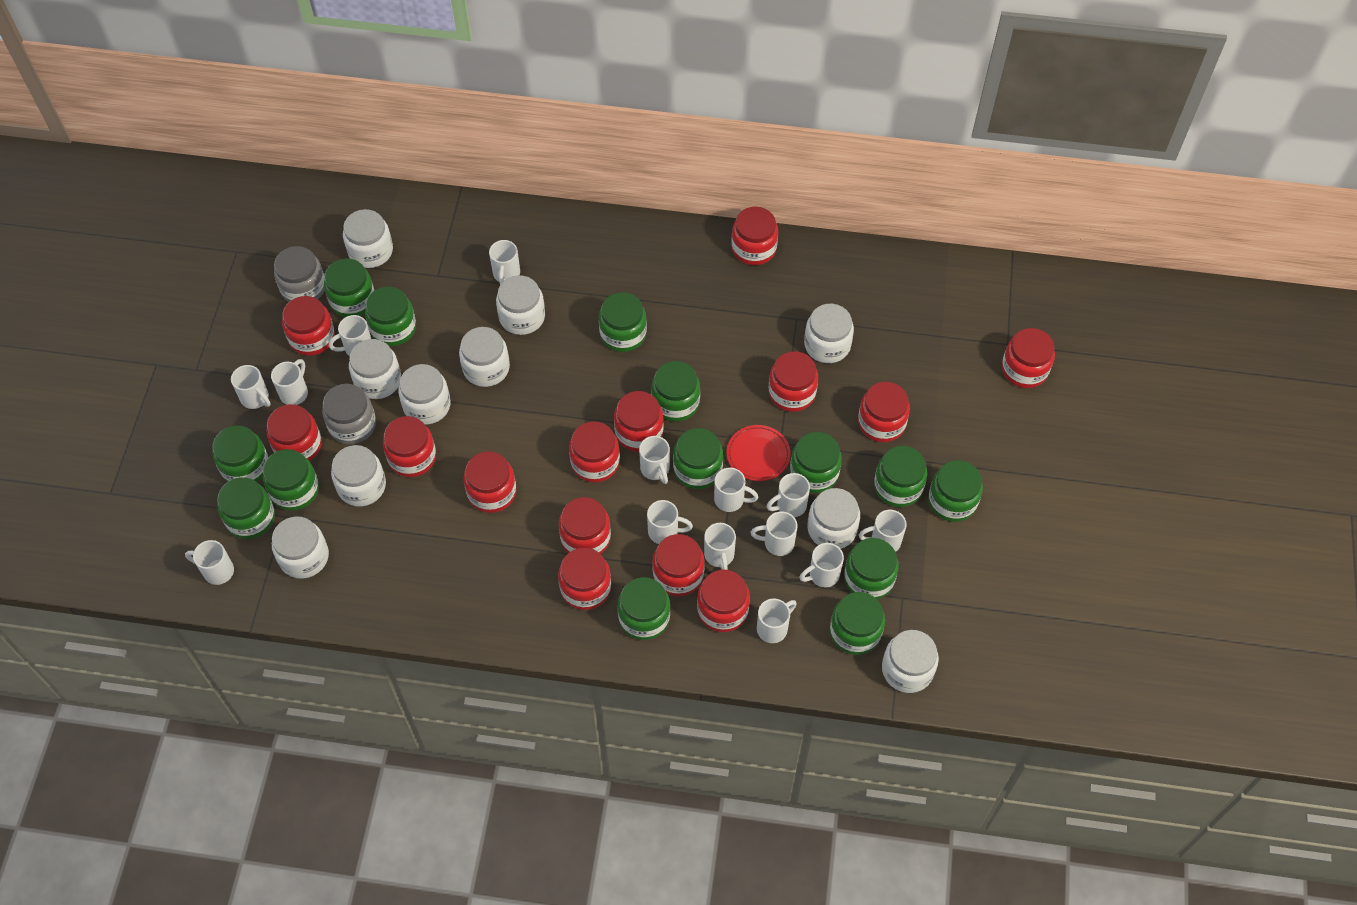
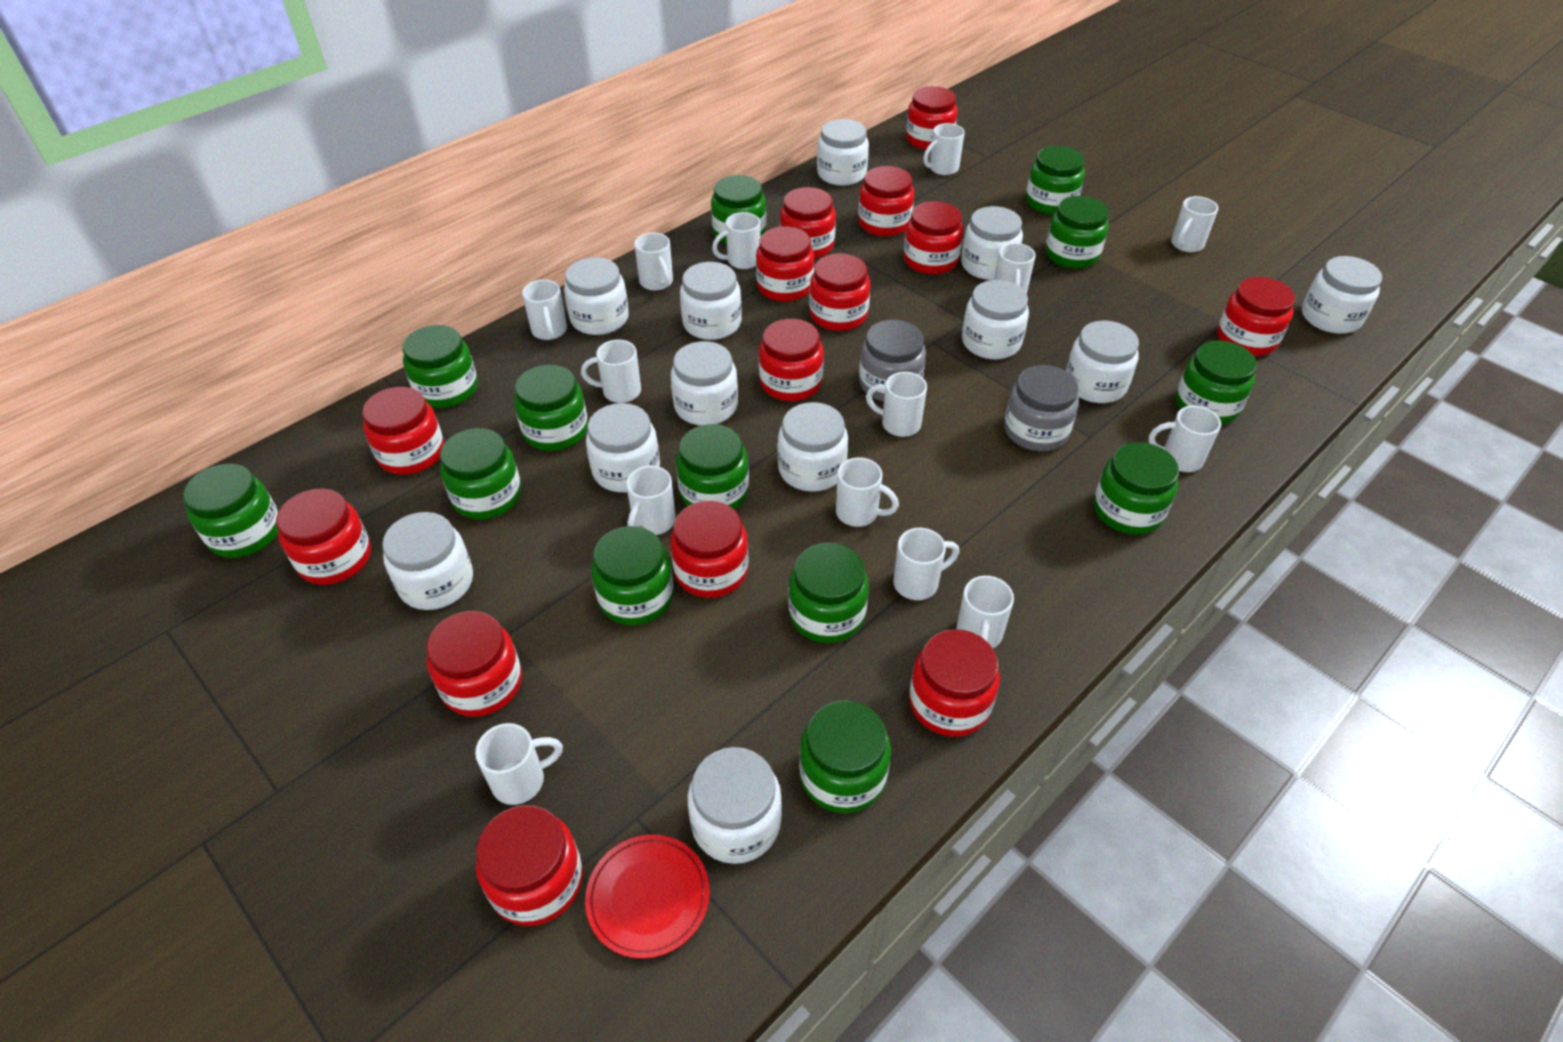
green jar: 14 -> 13
white jar: 10 -> 12

